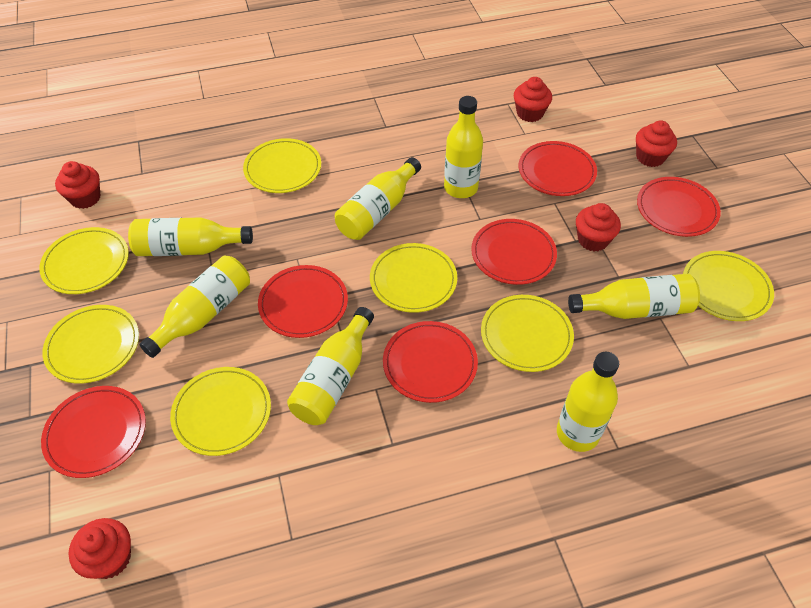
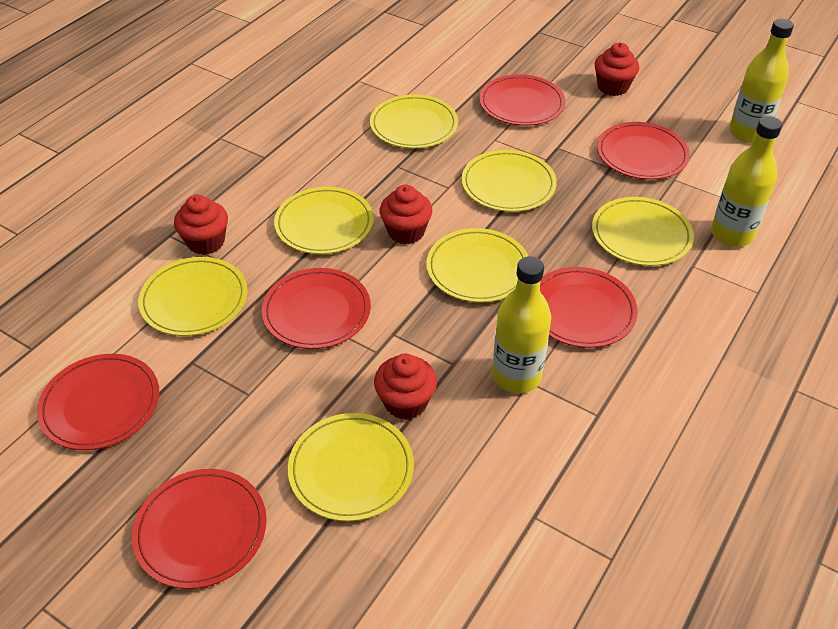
red cupcake: 5 -> 4
yellow bottle: 7 -> 3

